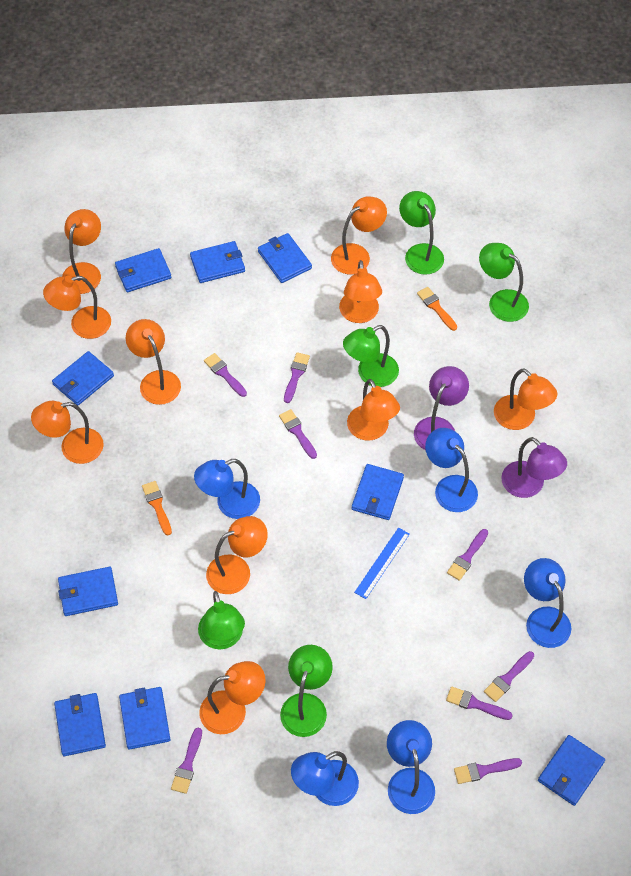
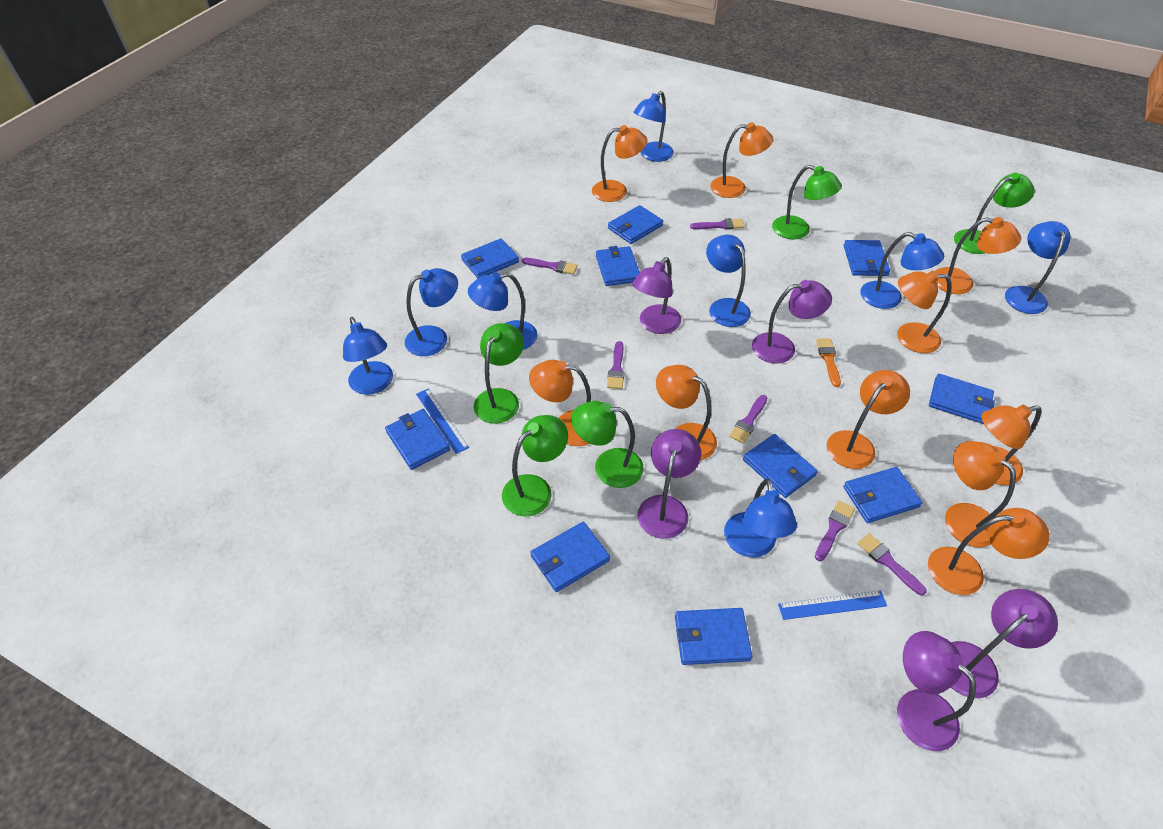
blue lamp: 5 -> 8
blue ruler: 1 -> 2
blue wallet: 9 -> 10
orange brush: 2 -> 1
purple brush: 8 -> 6
purple lamp: 2 -> 5

